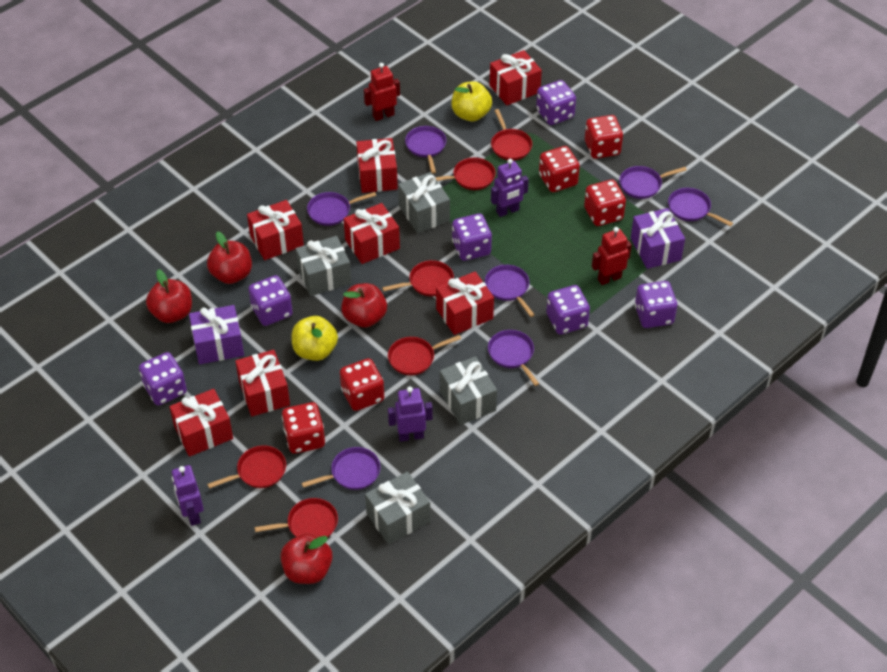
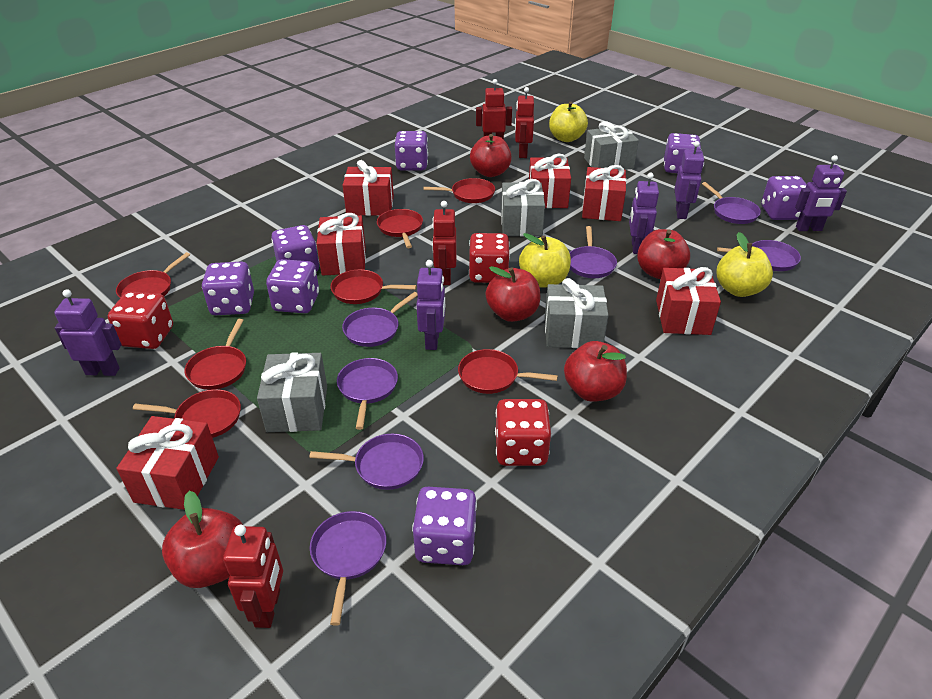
purple dice: 6 -> 7
purple gift: 2 -> 0
purple robot: 3 -> 5
red apple: 4 -> 5
red dice: 5 -> 3
red gift: 7 -> 6
red pan: 6 -> 7
red robot: 2 -> 4
yellow apple: 2 -> 3

